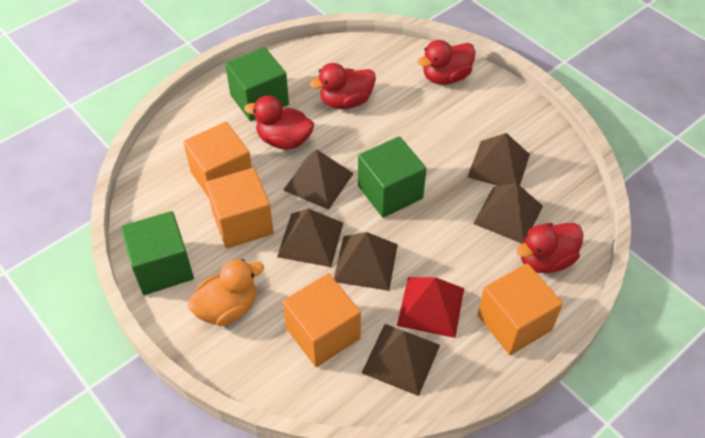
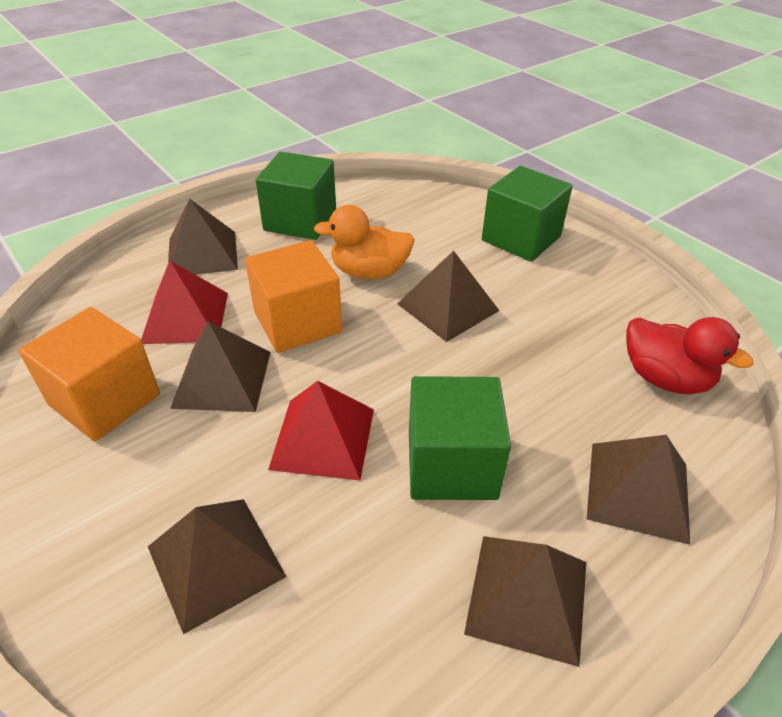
orange cube: 4 -> 2
red duck: 4 -> 1
red pyramid: 1 -> 2

